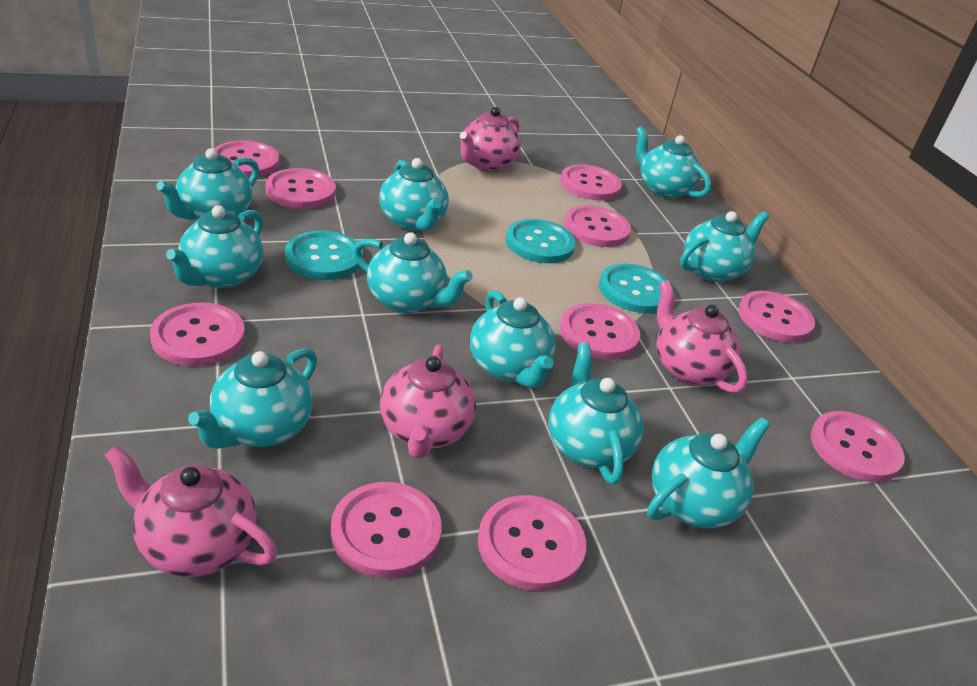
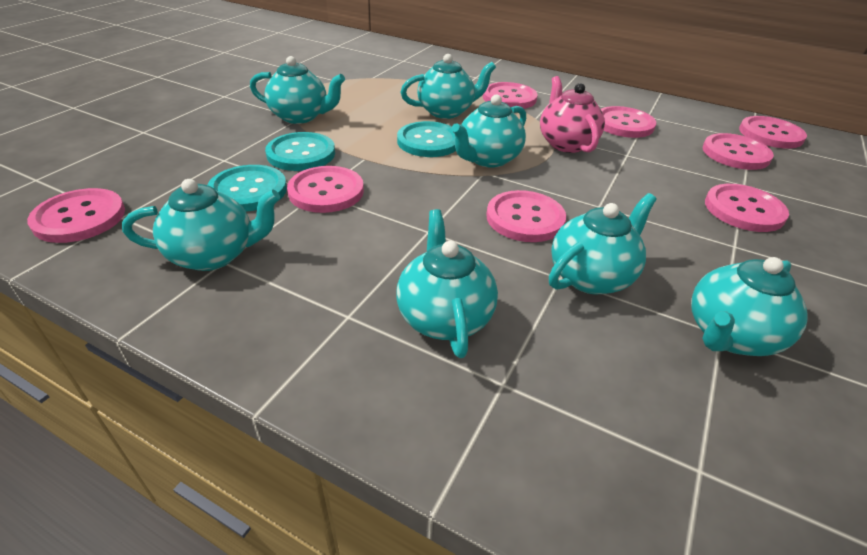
pink button: 10 -> 8
pink teapot: 4 -> 1
turquoise teapot: 10 -> 7

